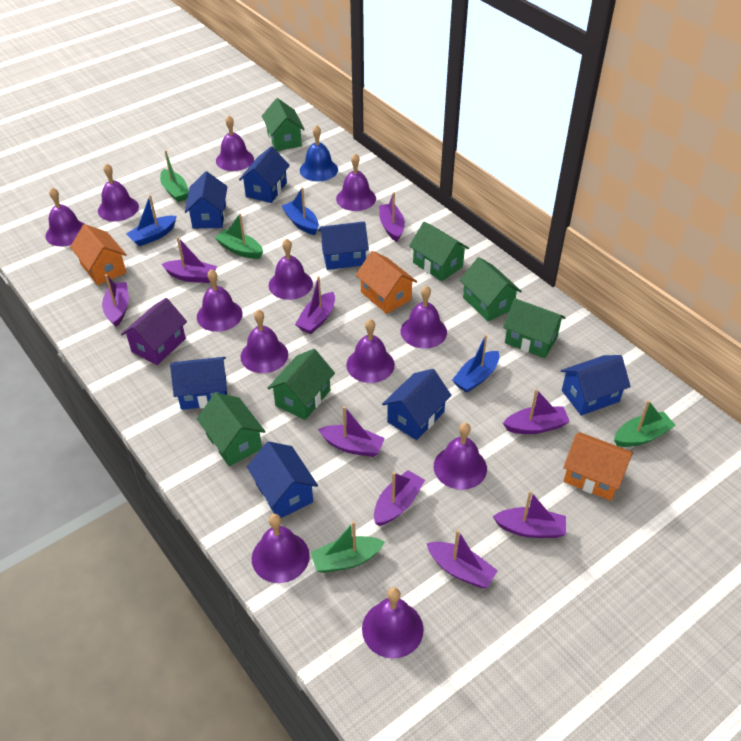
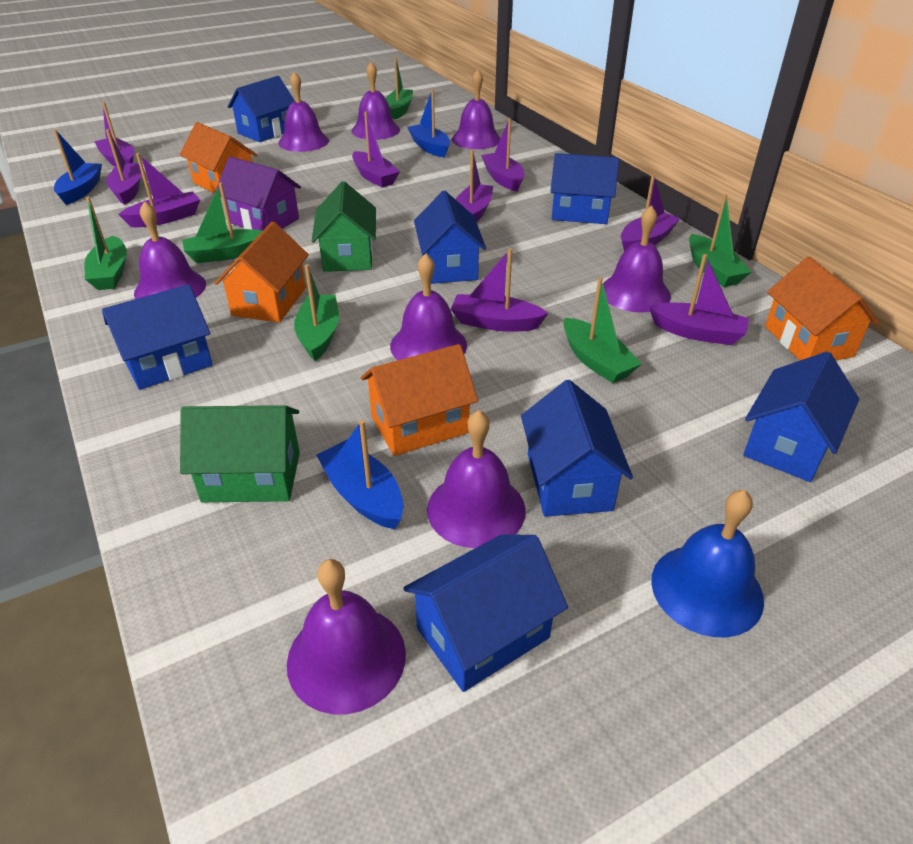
green boat: 4 -> 6
green house: 6 -> 2
orange house: 3 -> 4
purple bell: 12 -> 8

